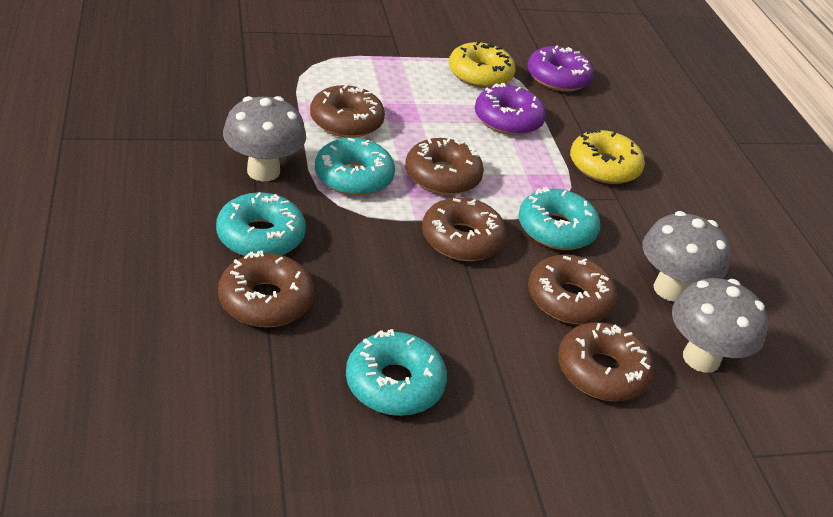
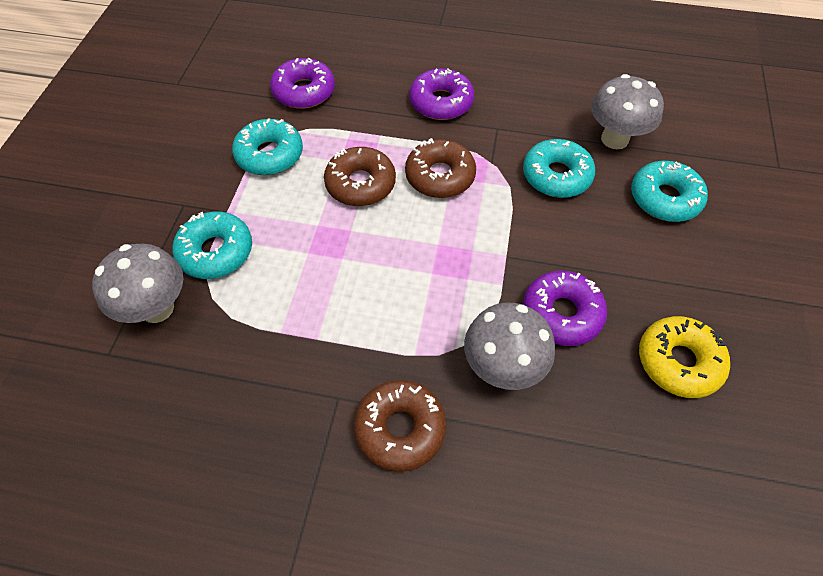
brown donut: 6 -> 3
purple donut: 2 -> 3
yellow donut: 2 -> 1

